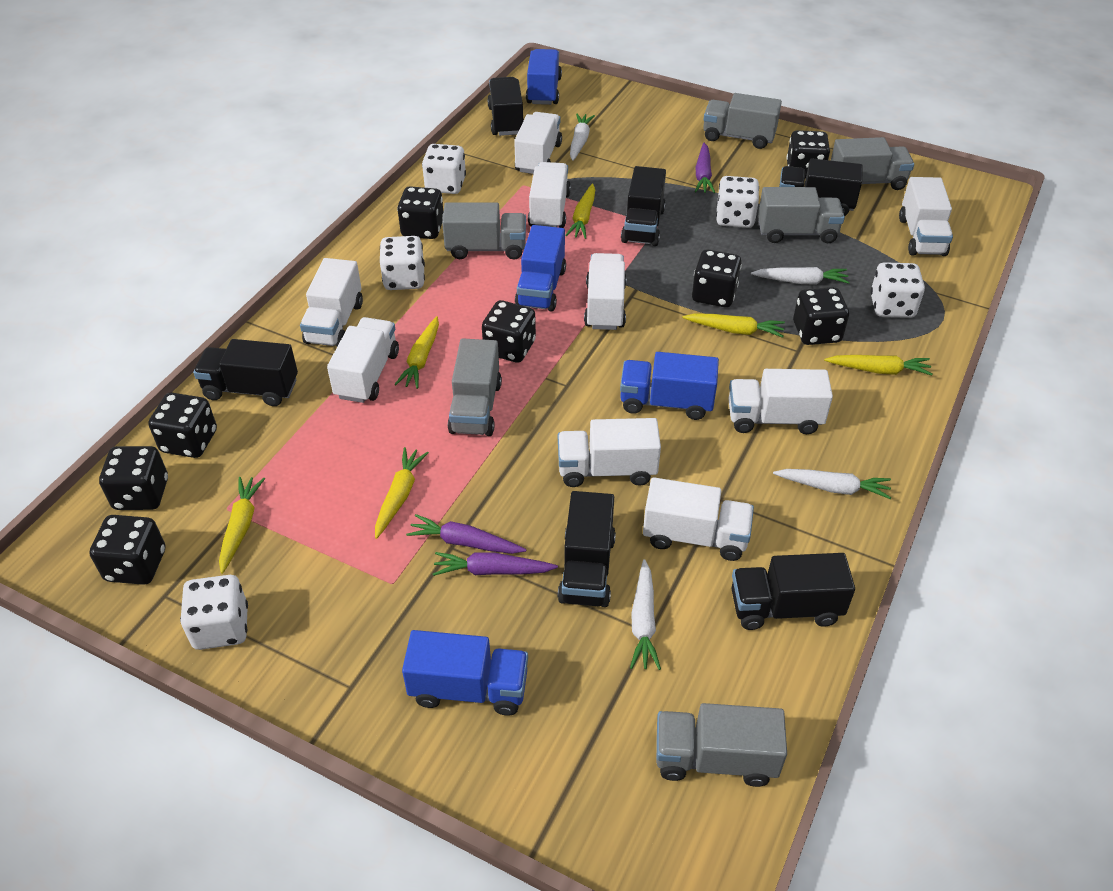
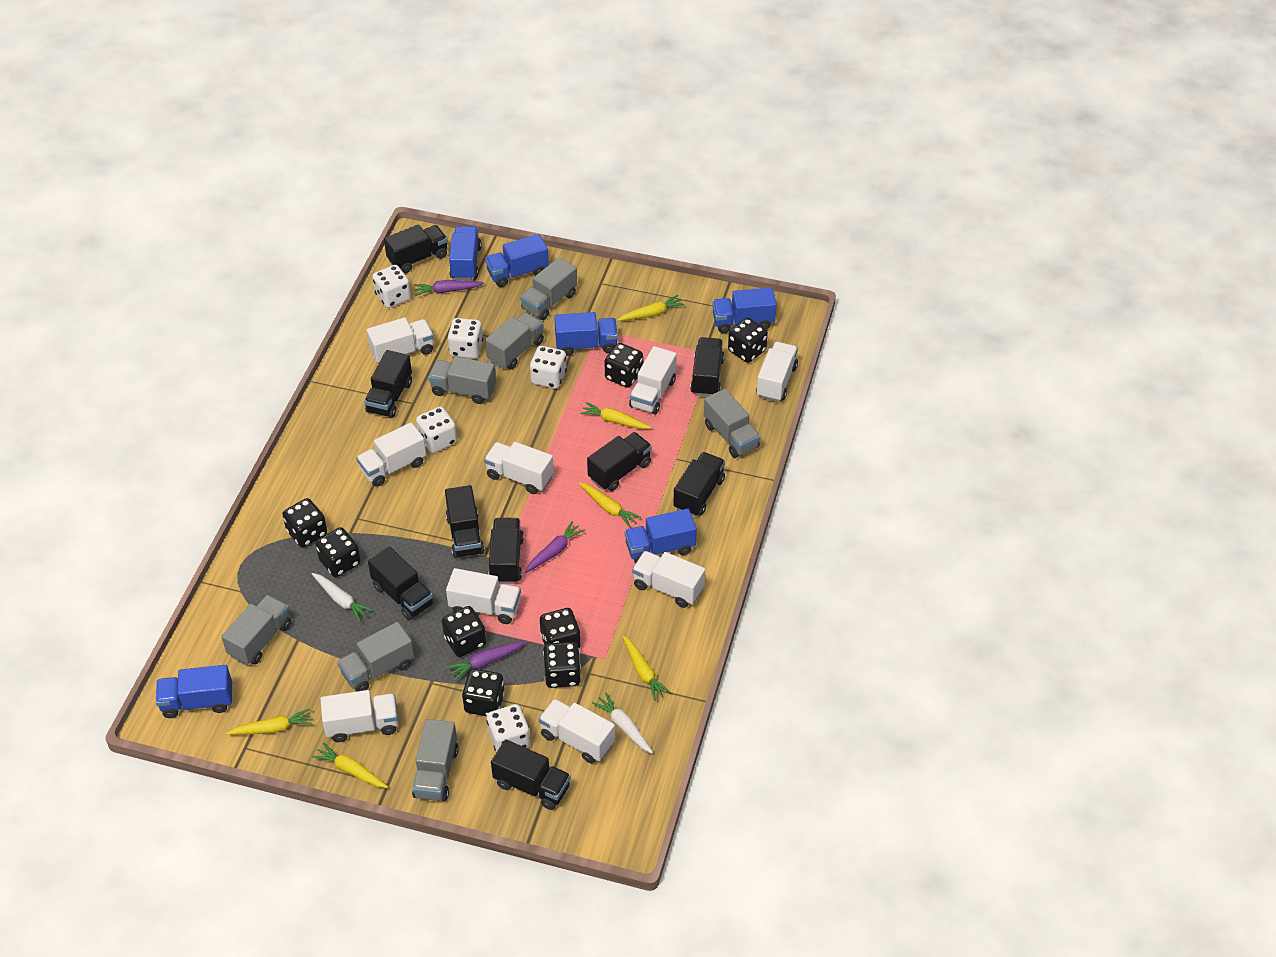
black truck: 6 -> 9
blue truck: 4 -> 6
grey truck: 6 -> 7
white carrot: 4 -> 2

